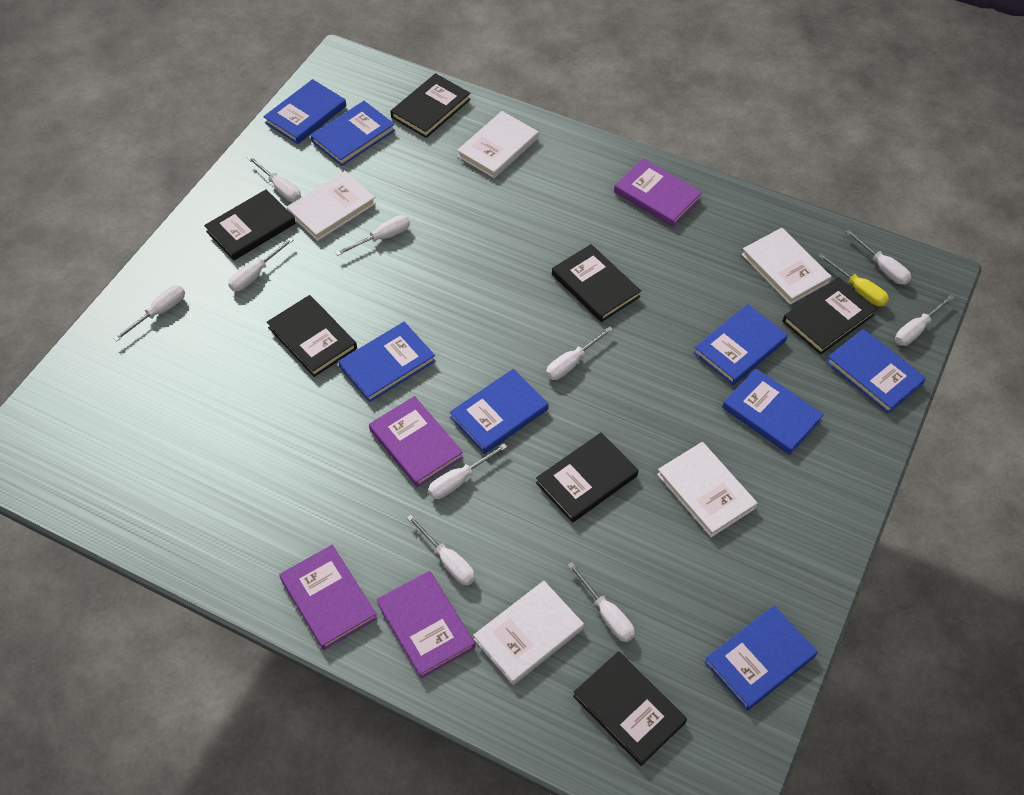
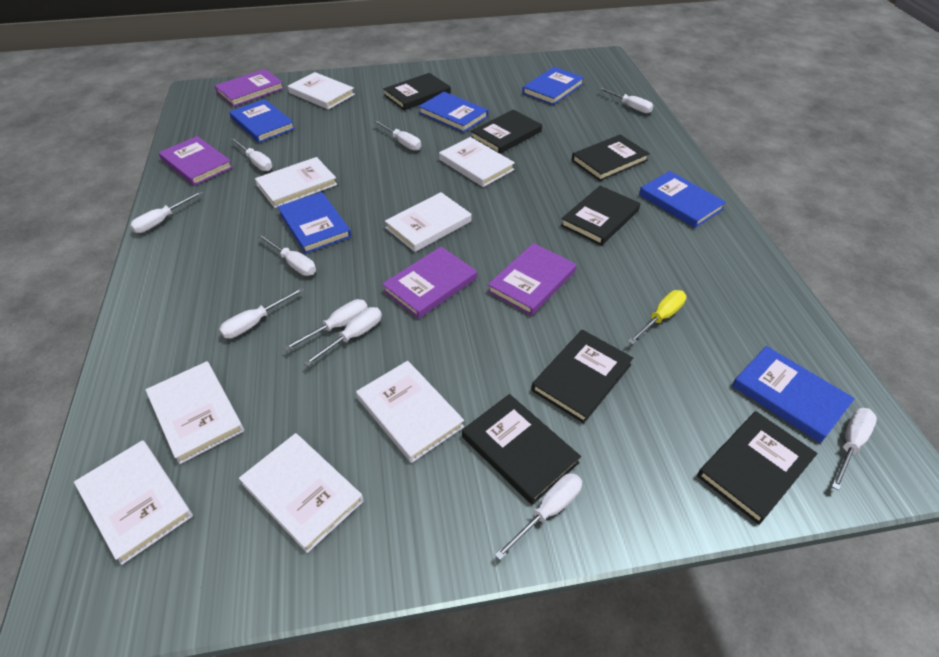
blue book: 8 -> 6
white book: 5 -> 8

